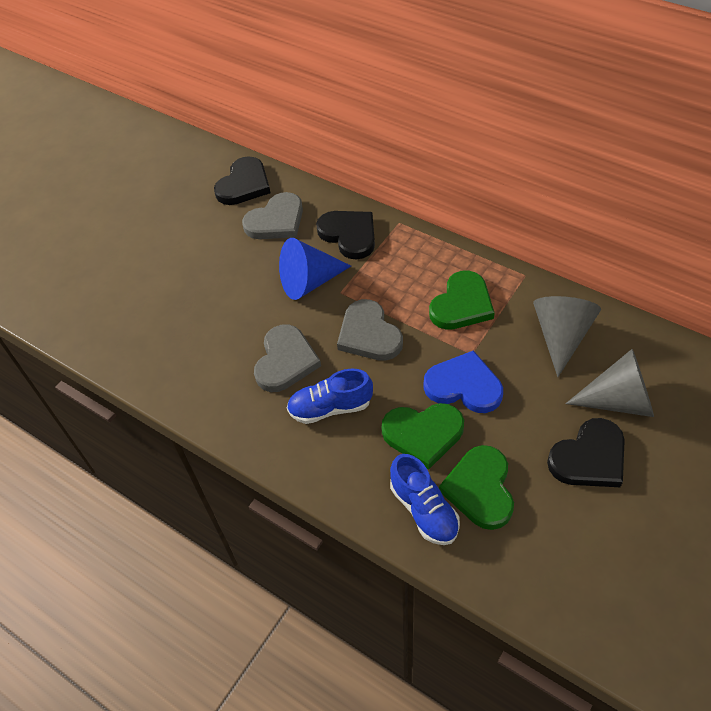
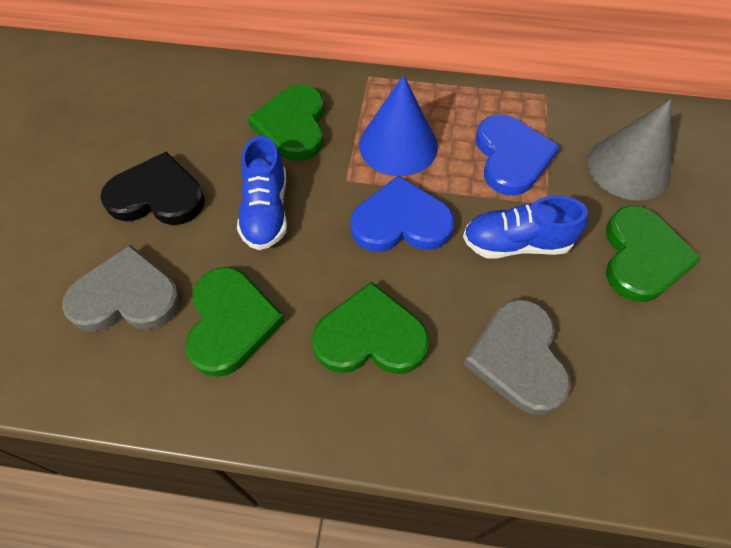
black heart: 3 -> 1
blue heart: 1 -> 2
green heart: 3 -> 4
grey cone: 2 -> 1
grey heart: 3 -> 2

